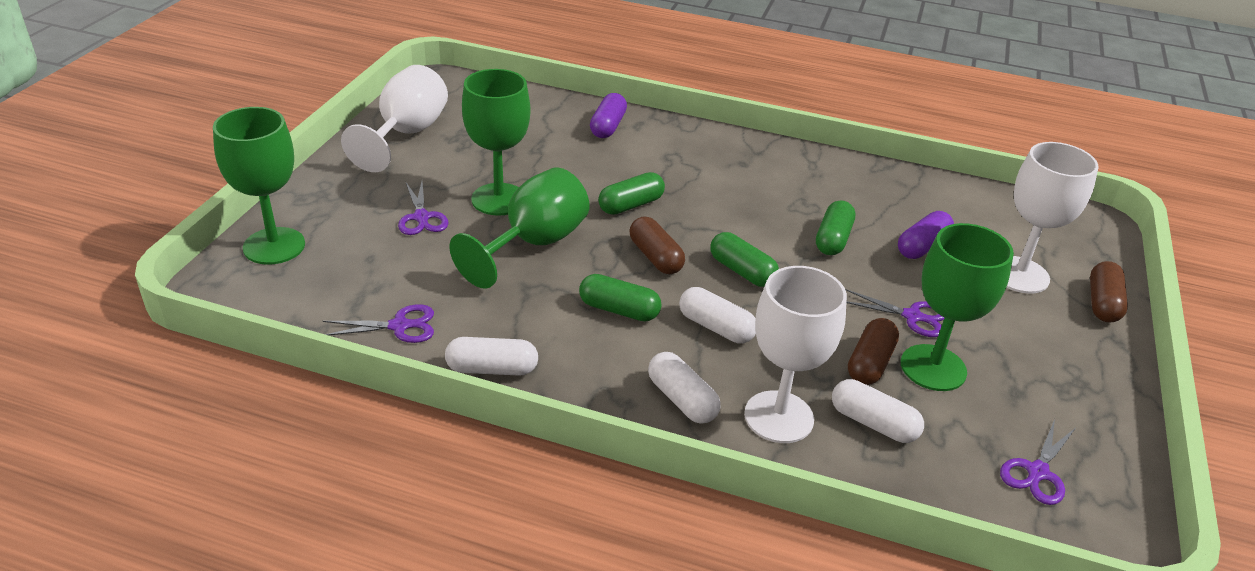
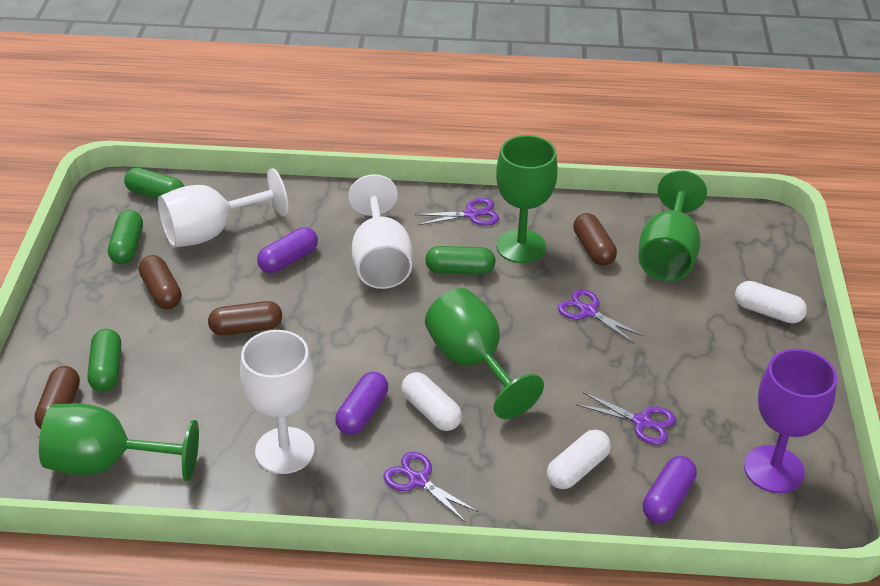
brown capsule: 3 -> 4
purple capsule: 2 -> 3
purple goblet: 0 -> 1
white capsule: 4 -> 3

